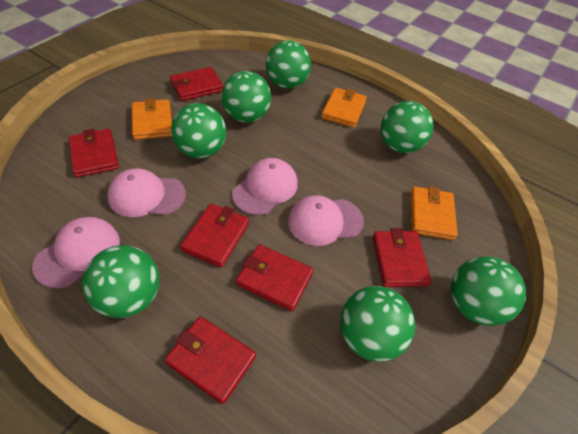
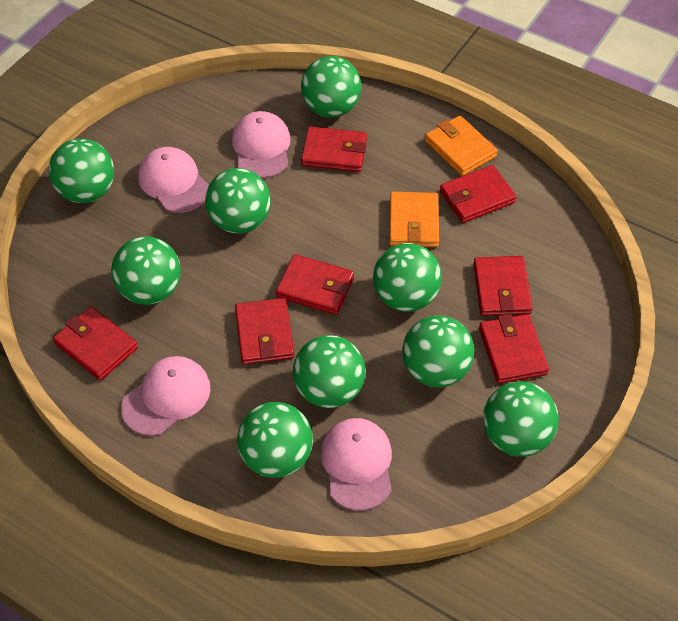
green ball: 7 -> 9
orange wallet: 3 -> 2
red wallet: 6 -> 7

